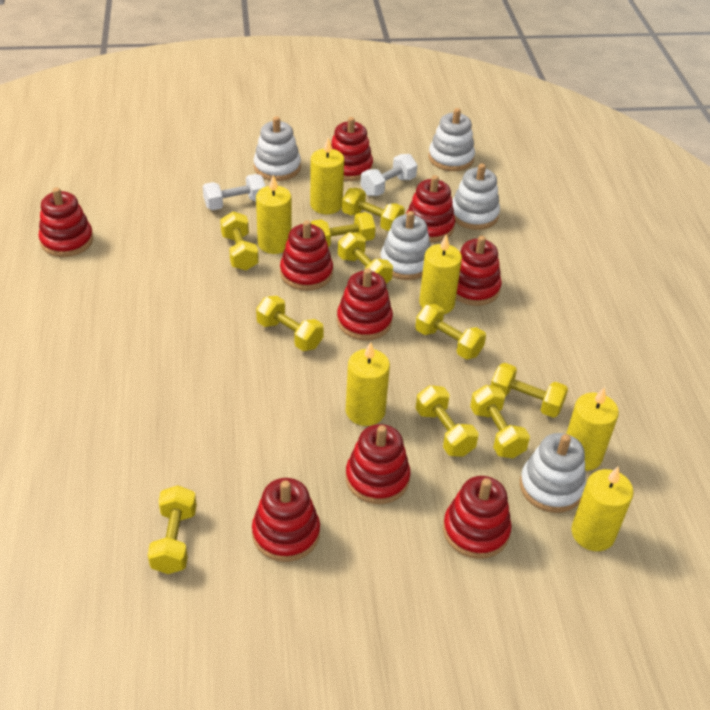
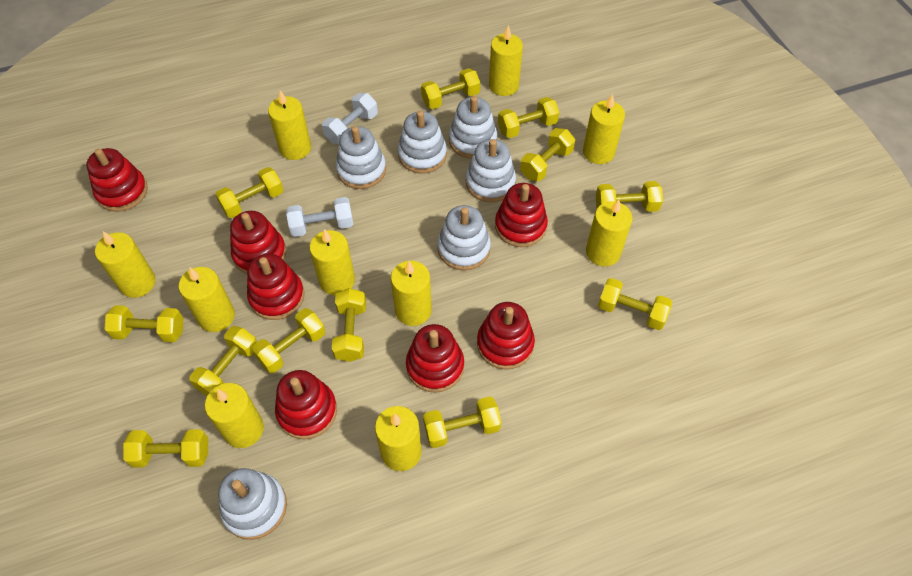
red stacking toy: 9 -> 7
white stacking toy: 5 -> 6
yellow candle: 6 -> 10
yellow dumbbell: 10 -> 12

